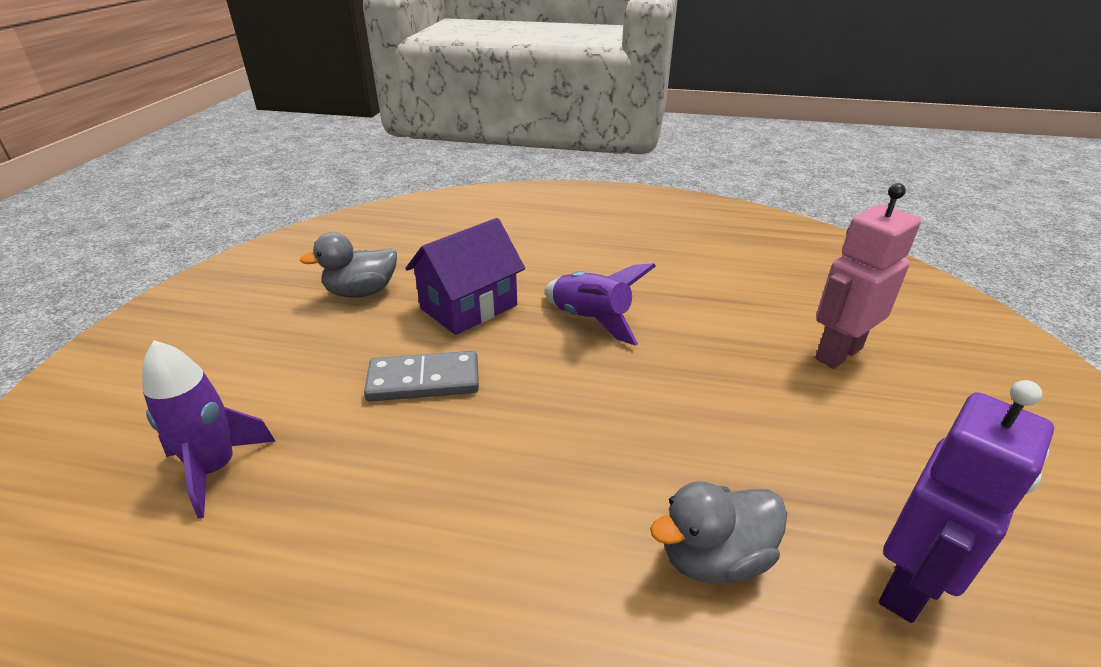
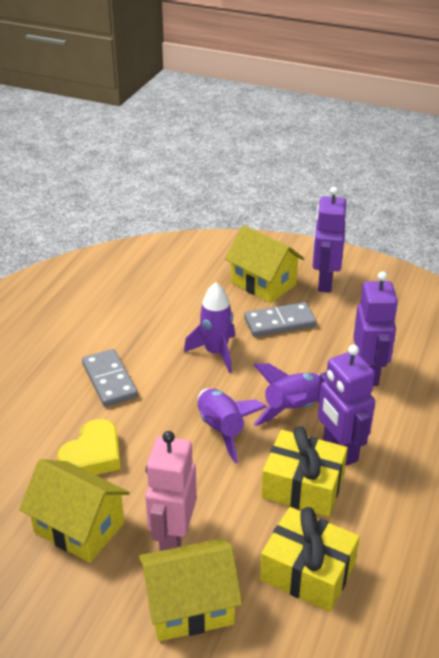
grey domino: 1 -> 2
grey duck: 2 -> 0
purple house: 1 -> 0
purple robot: 1 -> 3
purple rocket: 2 -> 3
yellow gift: 0 -> 2
yellow heart: 0 -> 1
yellow house: 0 -> 3

